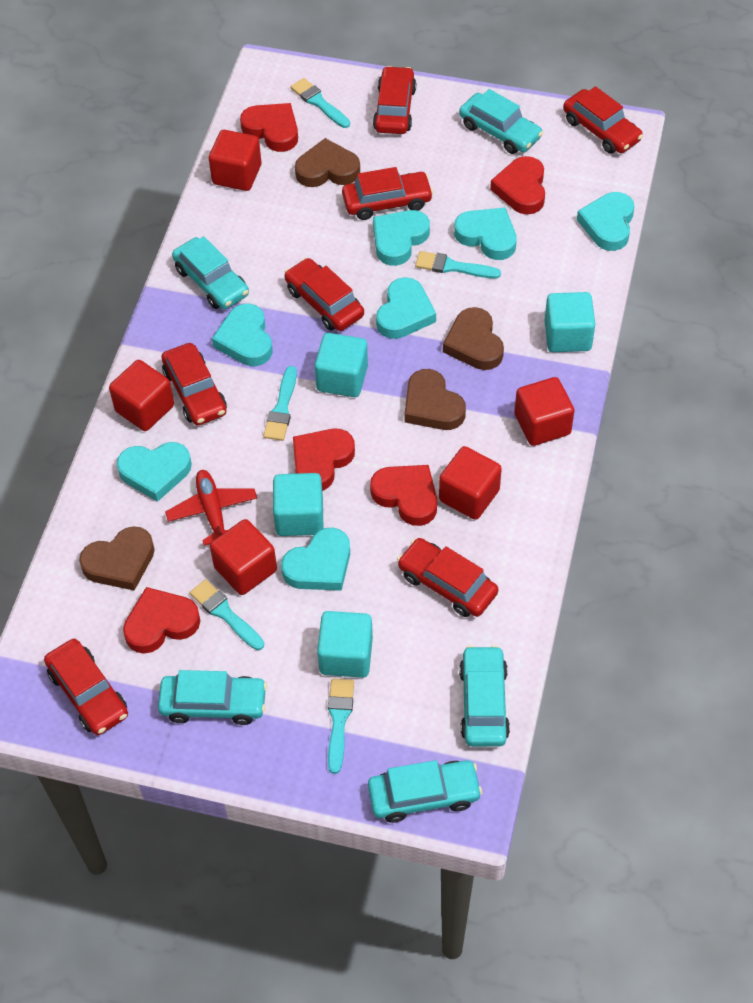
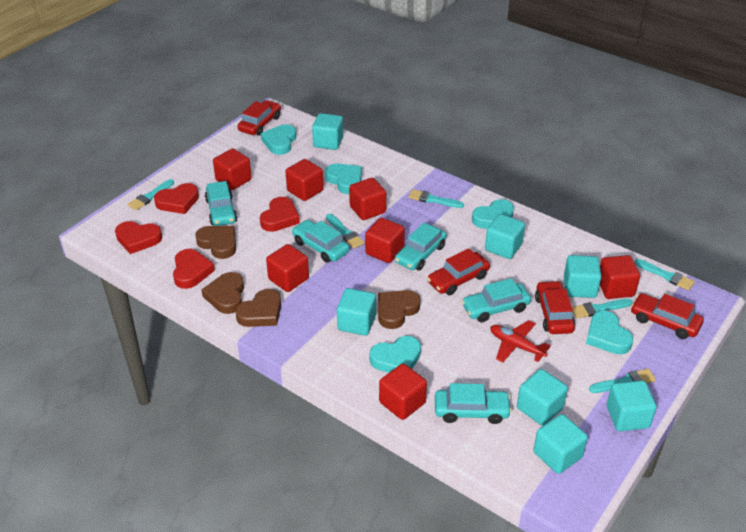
red car: 7 -> 4
red cube: 5 -> 7
red heart: 5 -> 4
turquoise brush: 5 -> 6
turquoise cube: 4 -> 7
turquoise heart: 7 -> 5

